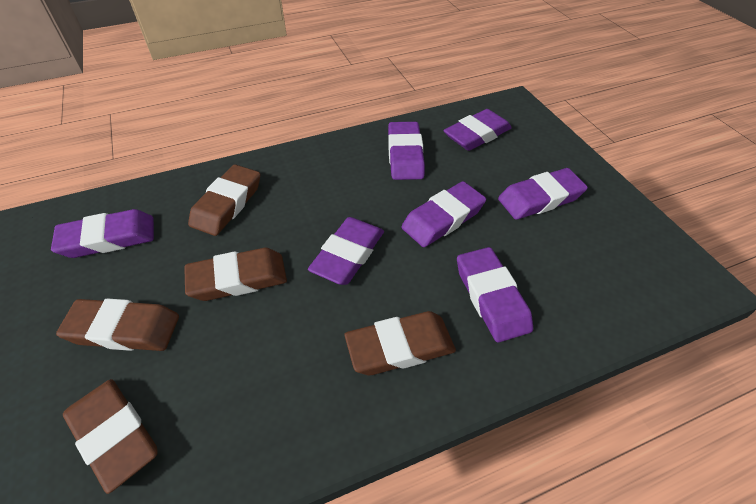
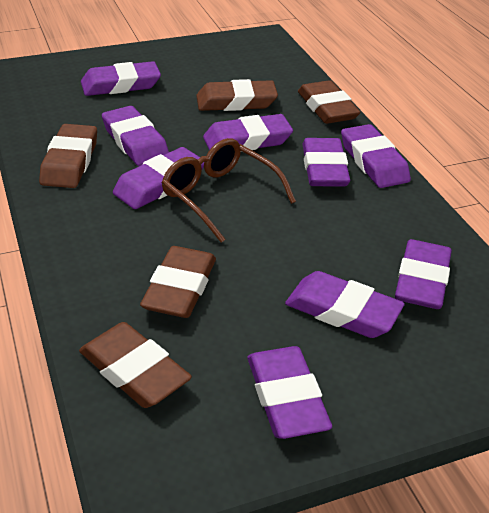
brown glasses: 0 -> 1
purple eraser: 7 -> 9

